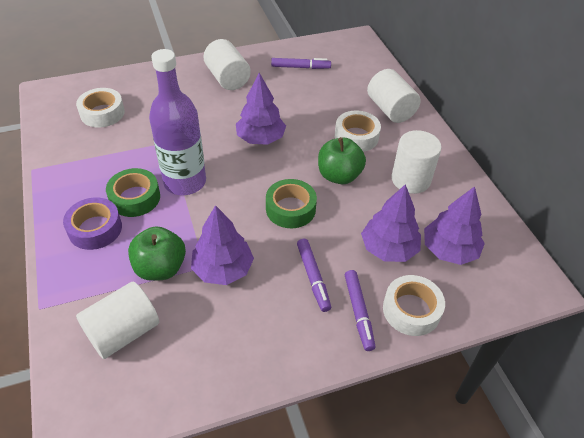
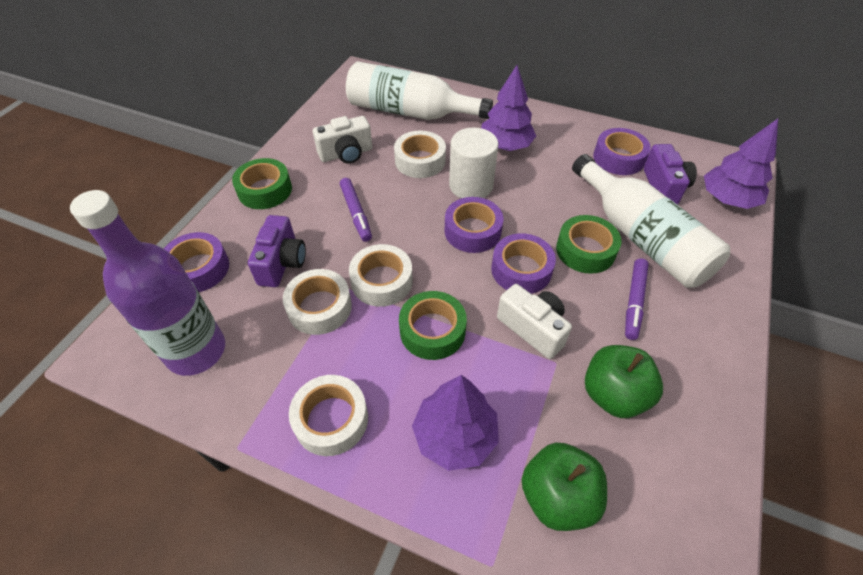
green tape: 2 -> 3
purple camera: 0 -> 2
purple marker: 3 -> 2
purple tape: 1 -> 4
purple tree: 4 -> 3
white bottle: 0 -> 2
white camera: 0 -> 2
white cylinder: 4 -> 1
white tape: 3 -> 4

